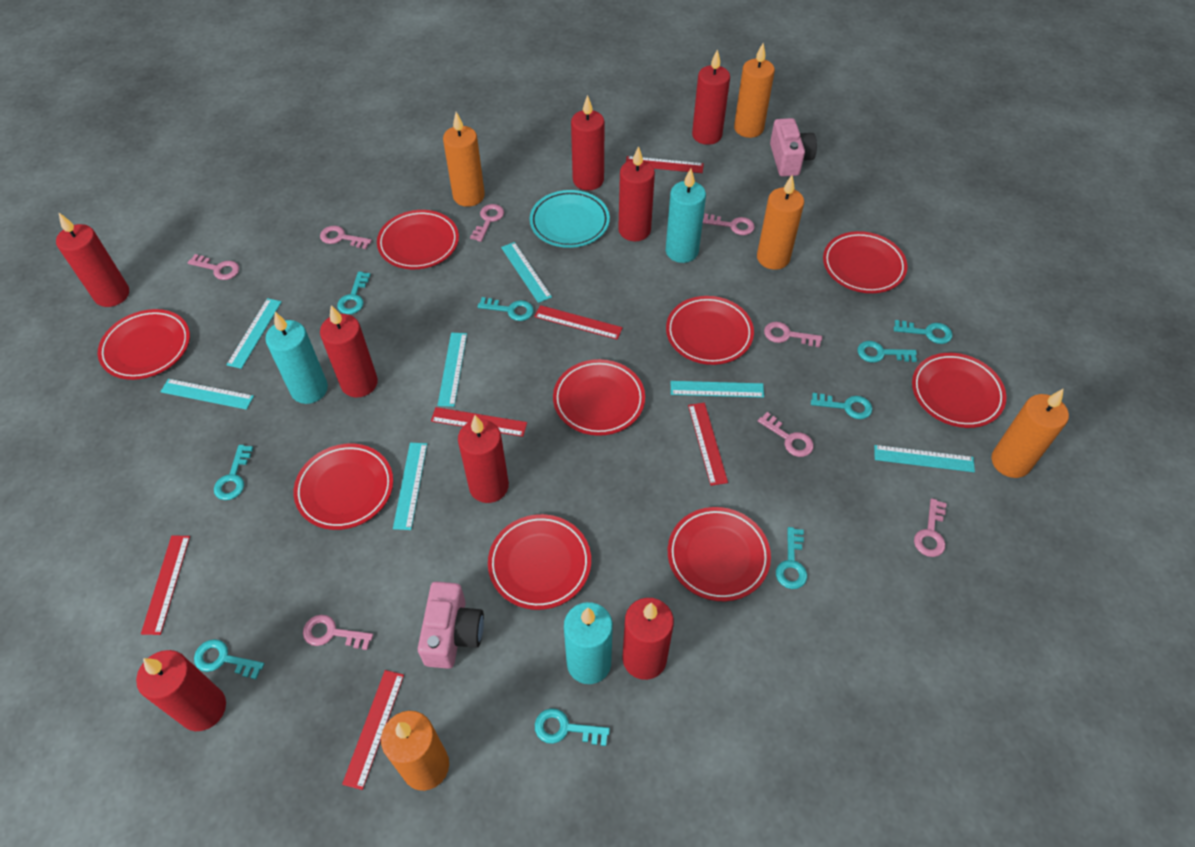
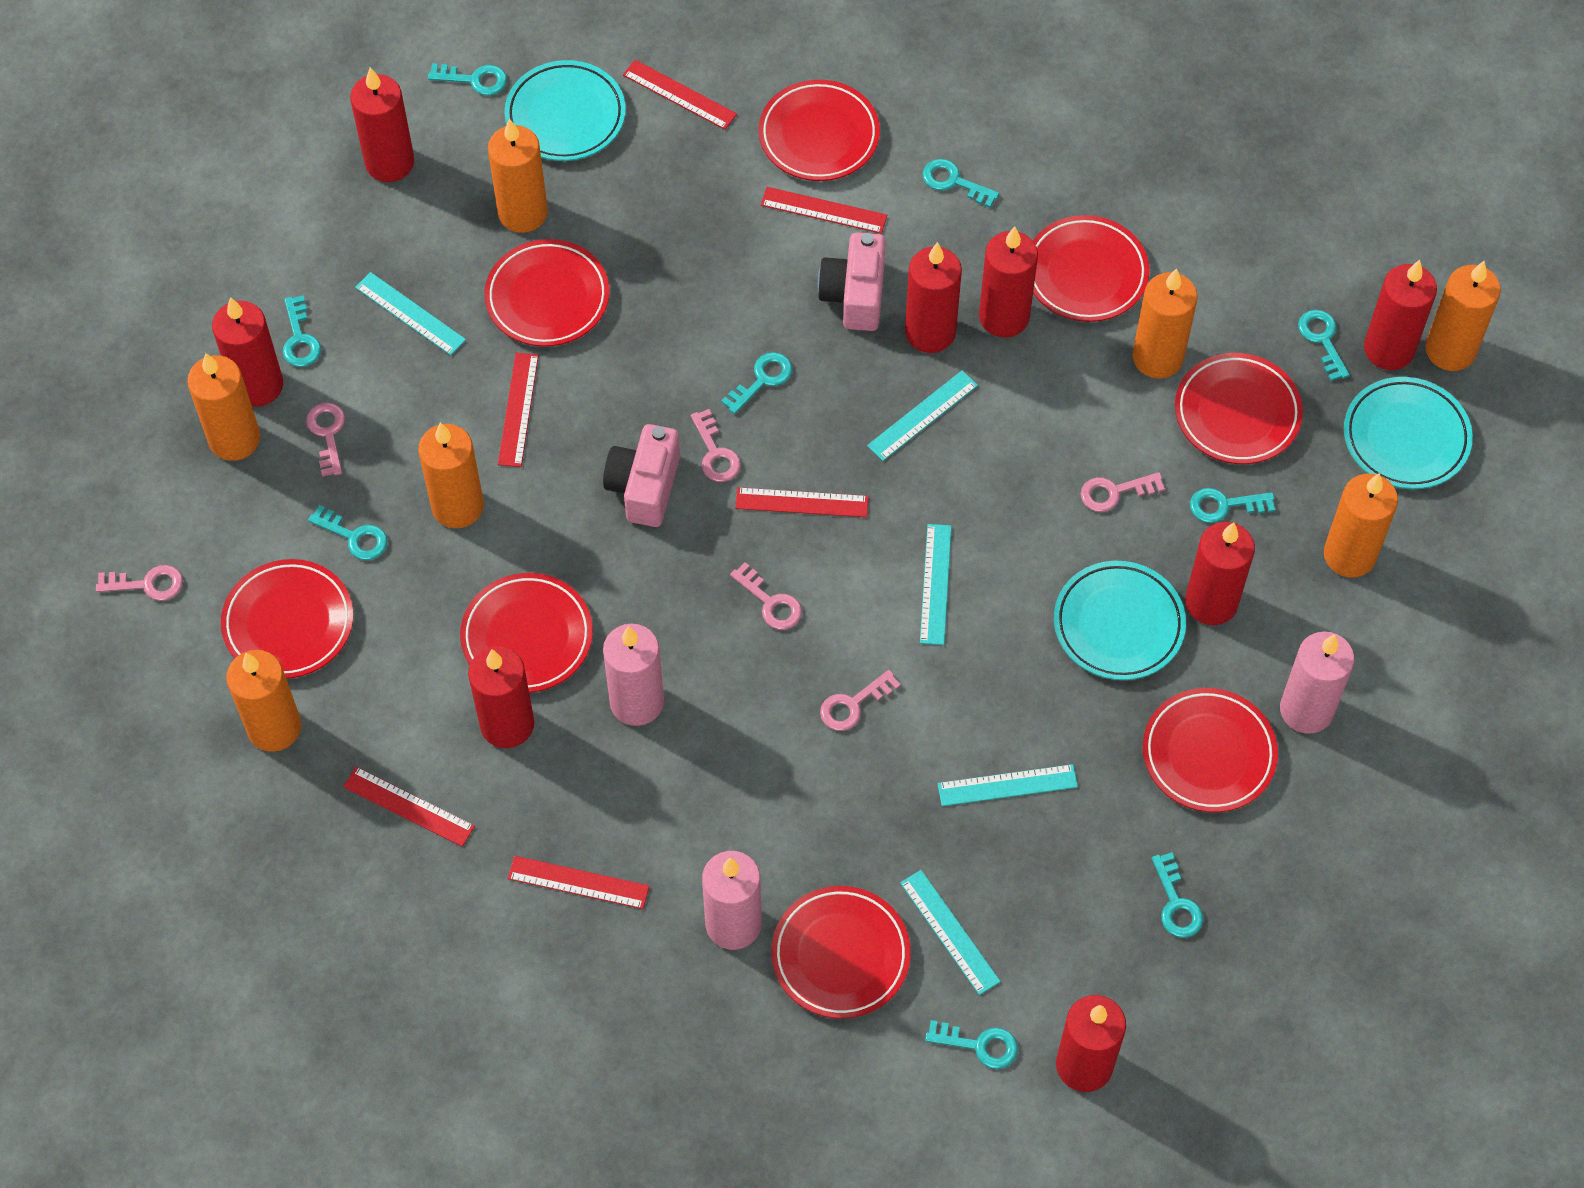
orange candle: 5 -> 7
pink candle: 0 -> 3
pink key: 8 -> 6
red plate: 9 -> 8
turquoise candle: 3 -> 0
turquoise plate: 1 -> 3
turquoise ruler: 7 -> 5

